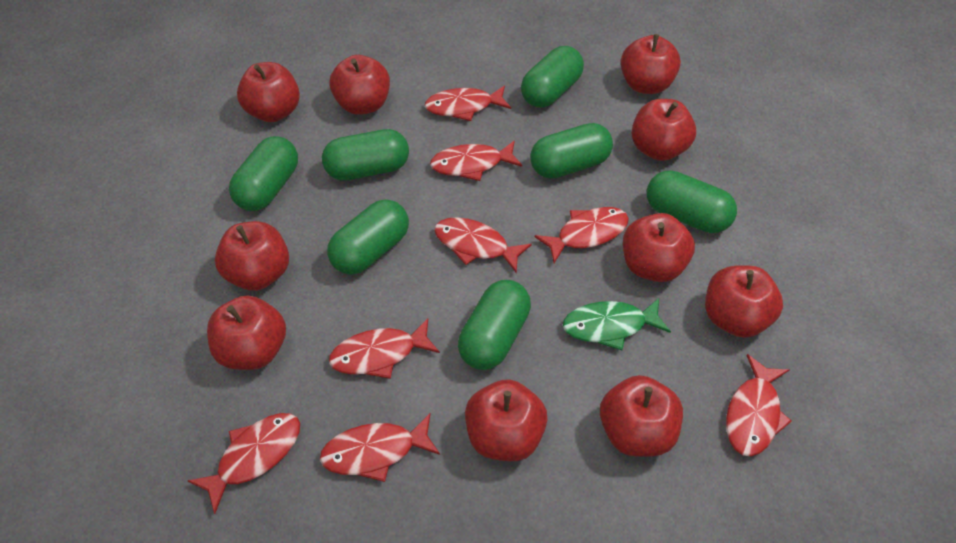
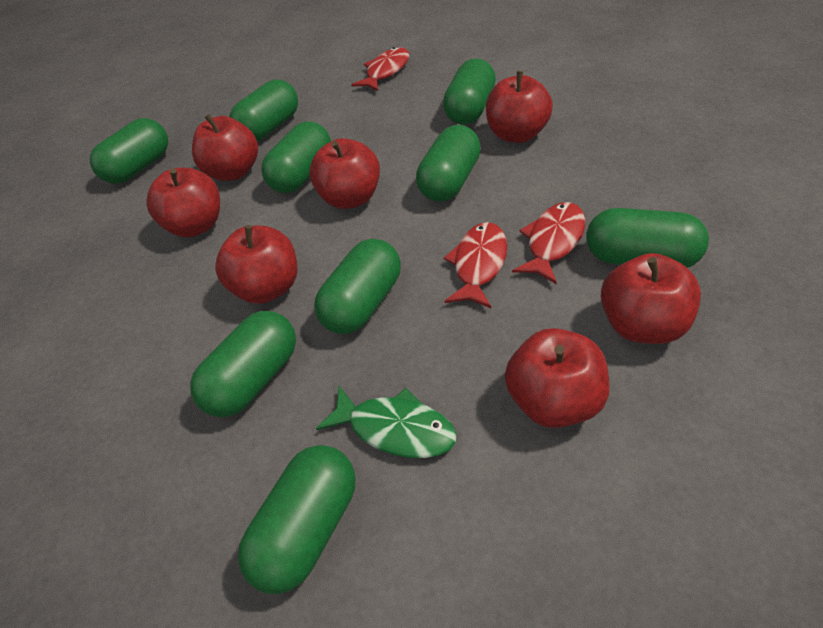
green capsule: 7 -> 9
red apple: 10 -> 7
red fish: 8 -> 3

